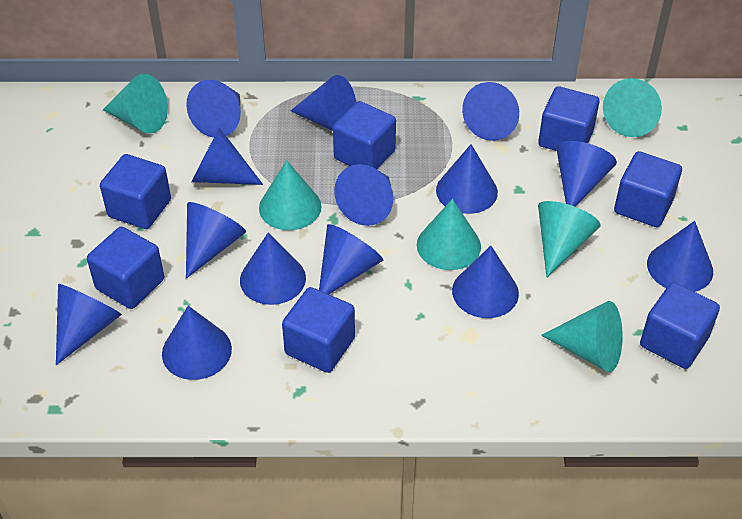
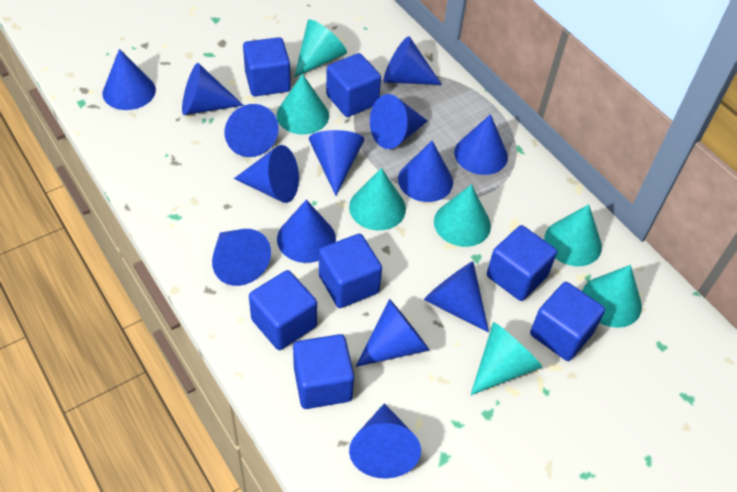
turquoise cone: 6 -> 7

